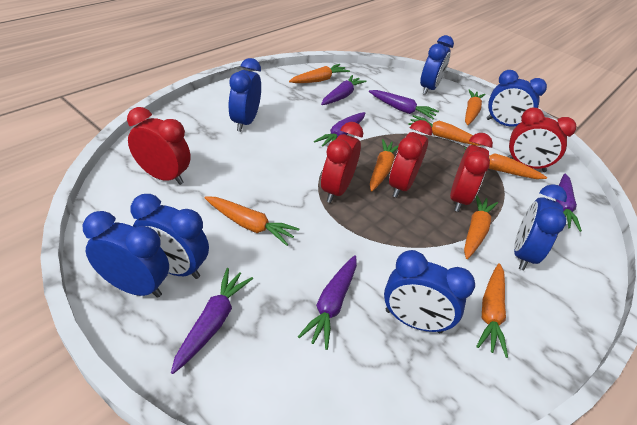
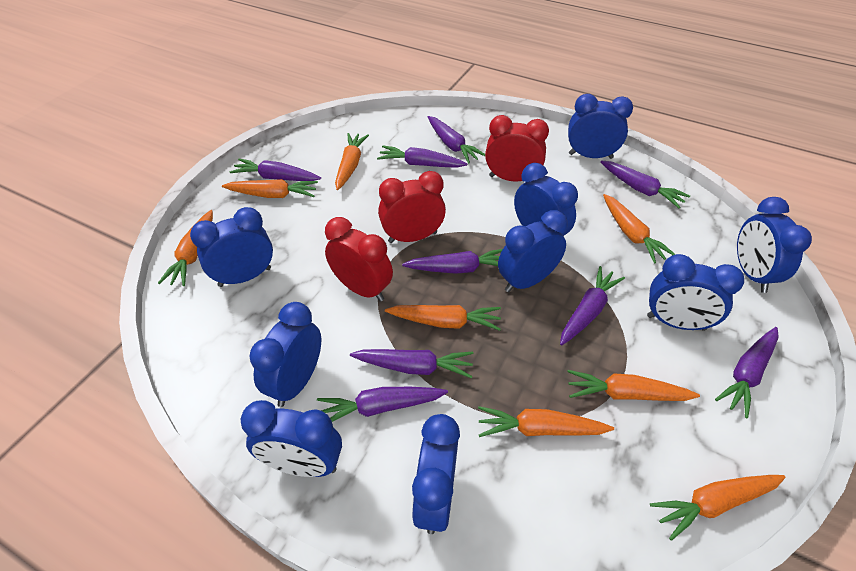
blue clock: 7 -> 9
purple carrot: 6 -> 9
red clock: 5 -> 3

